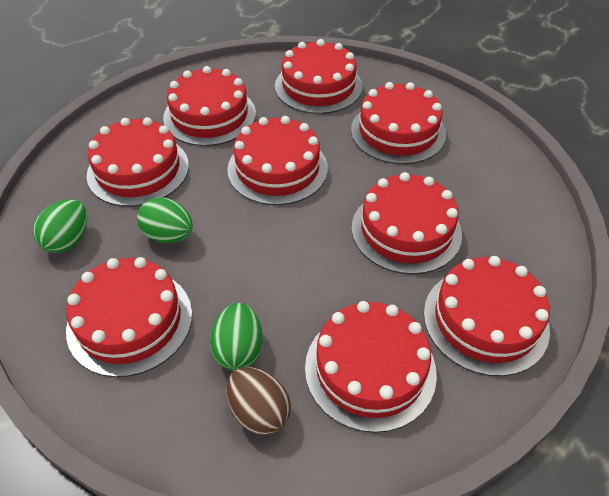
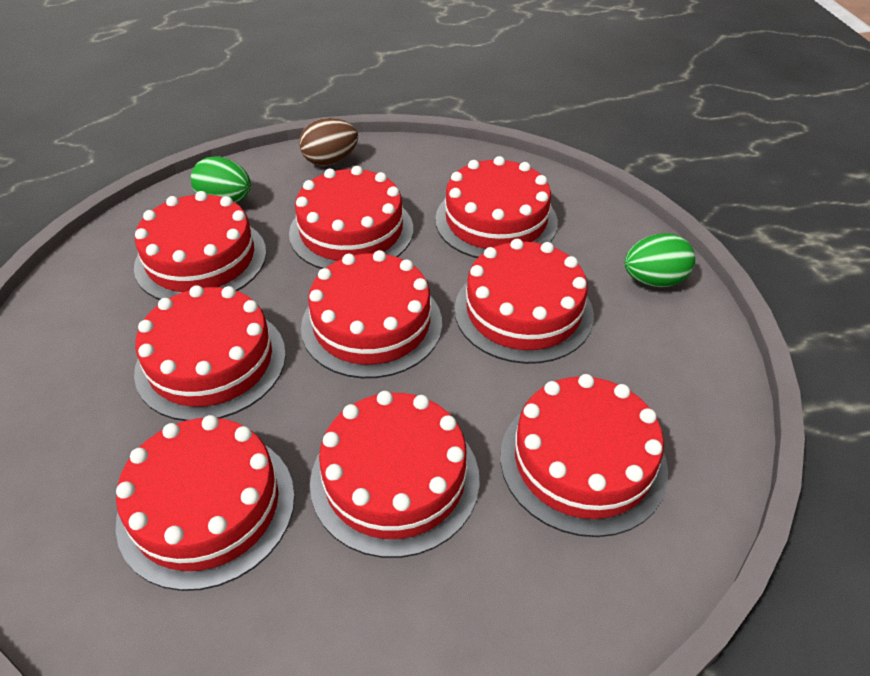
green egg: 3 -> 2

